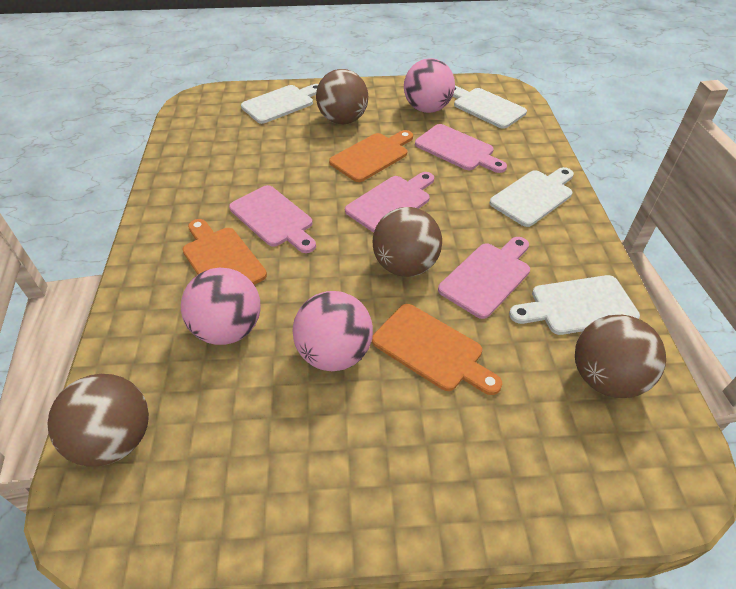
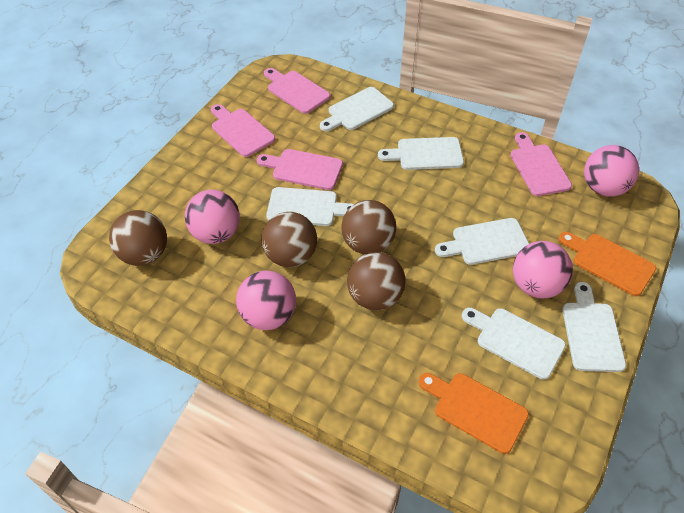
orange cutting board: 3 -> 2
pink ball: 3 -> 4
white cutting board: 4 -> 6

